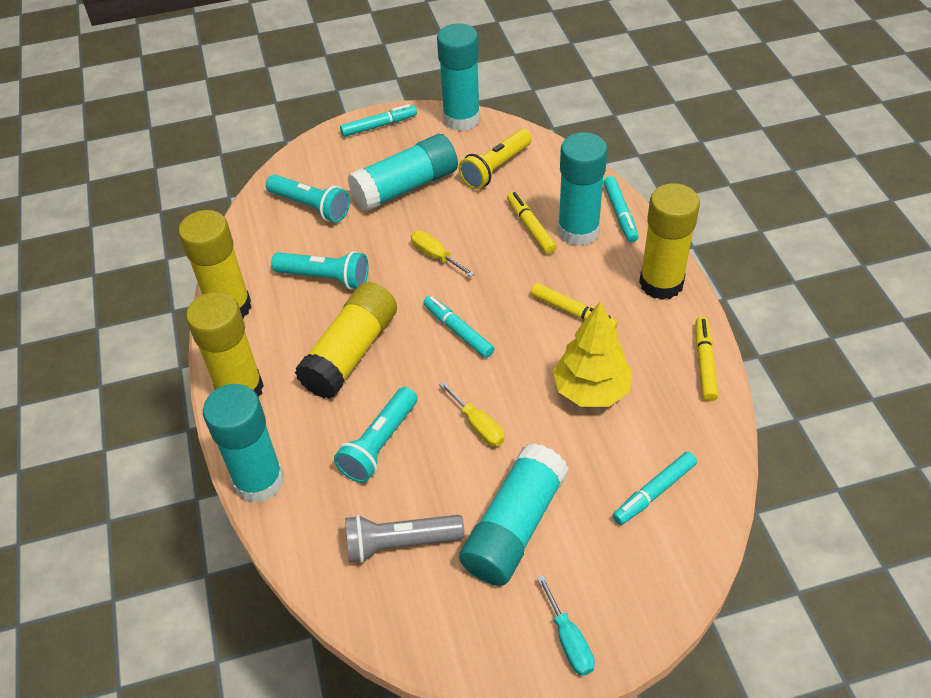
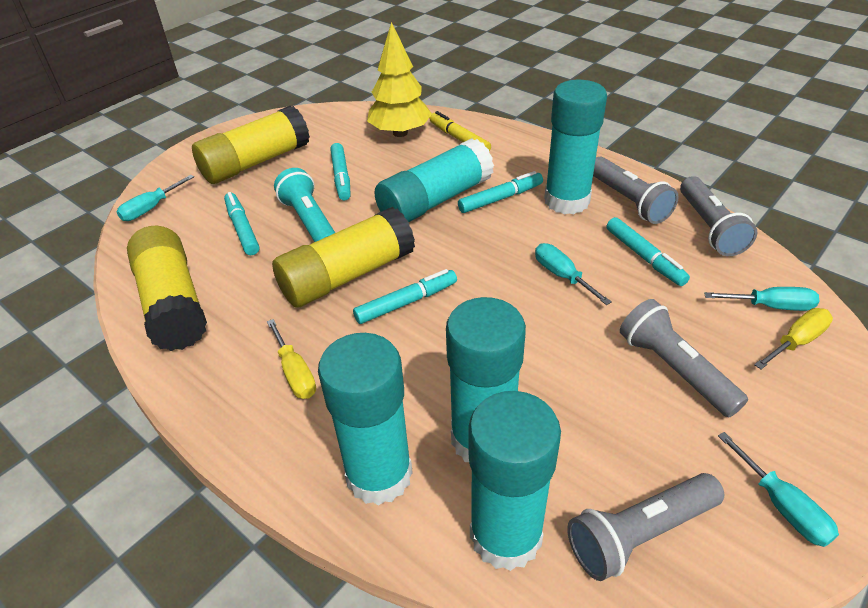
grey flashlight: 1 -> 4
turquoise flashlight: 3 -> 1
turquoise marker: 4 -> 5
turquoise screwdriver: 1 -> 4
yellow flashlight: 1 -> 0
yellow glue stick: 4 -> 3
yellow marker: 3 -> 1

